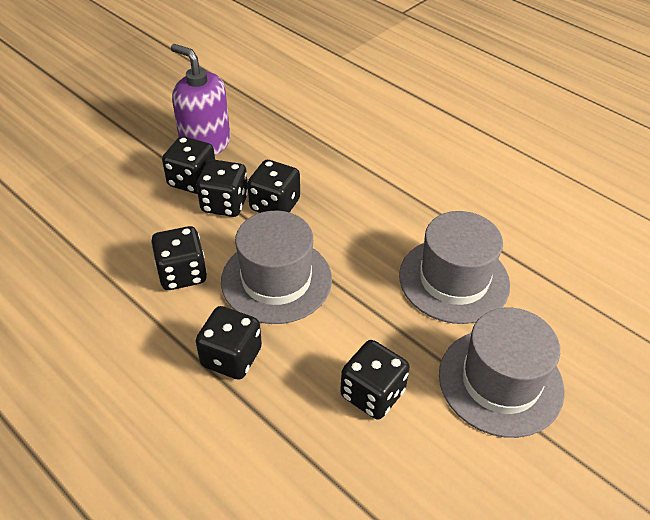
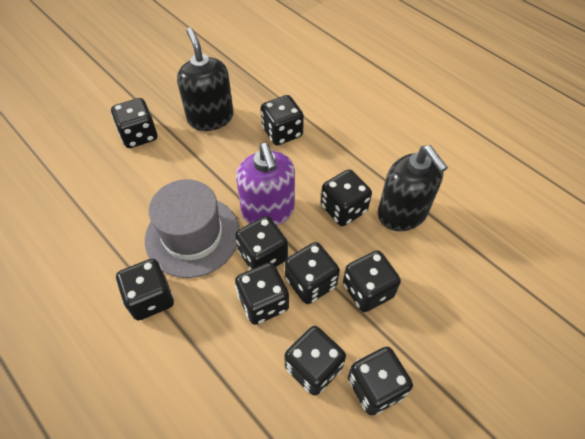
black dice: 6 -> 10
black soap dispenser: 0 -> 2
grey hat: 3 -> 1

